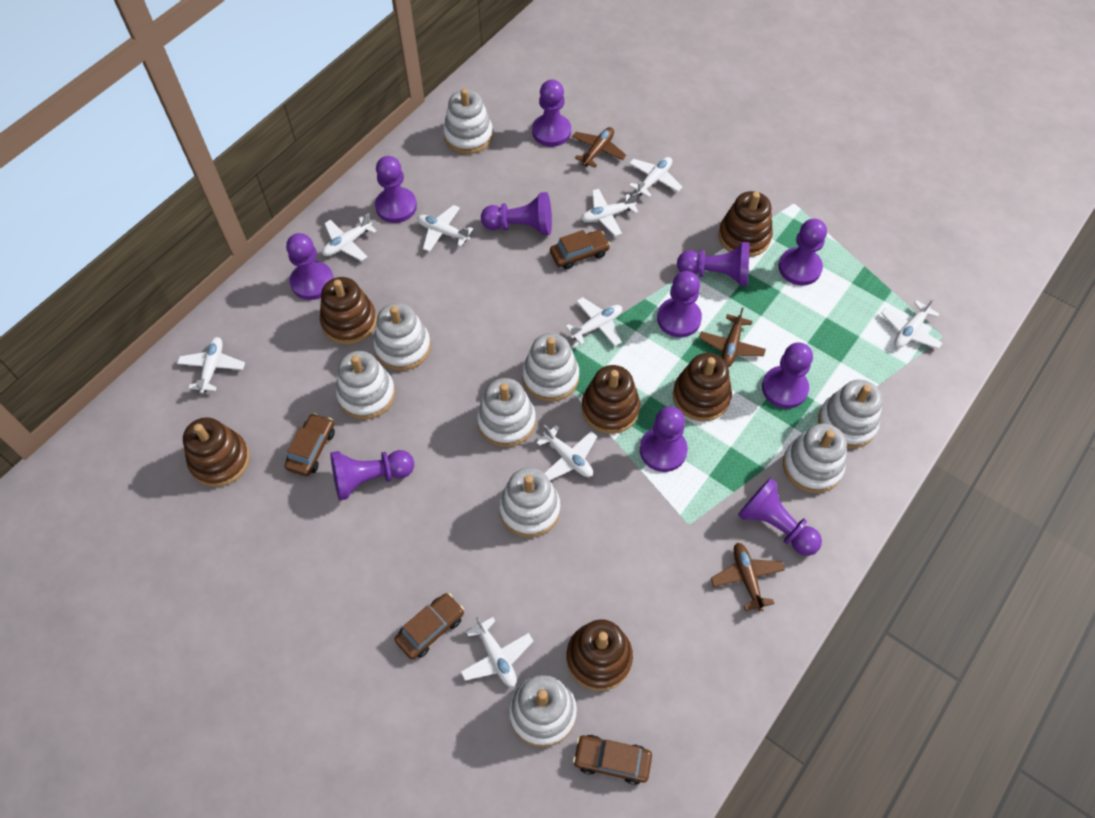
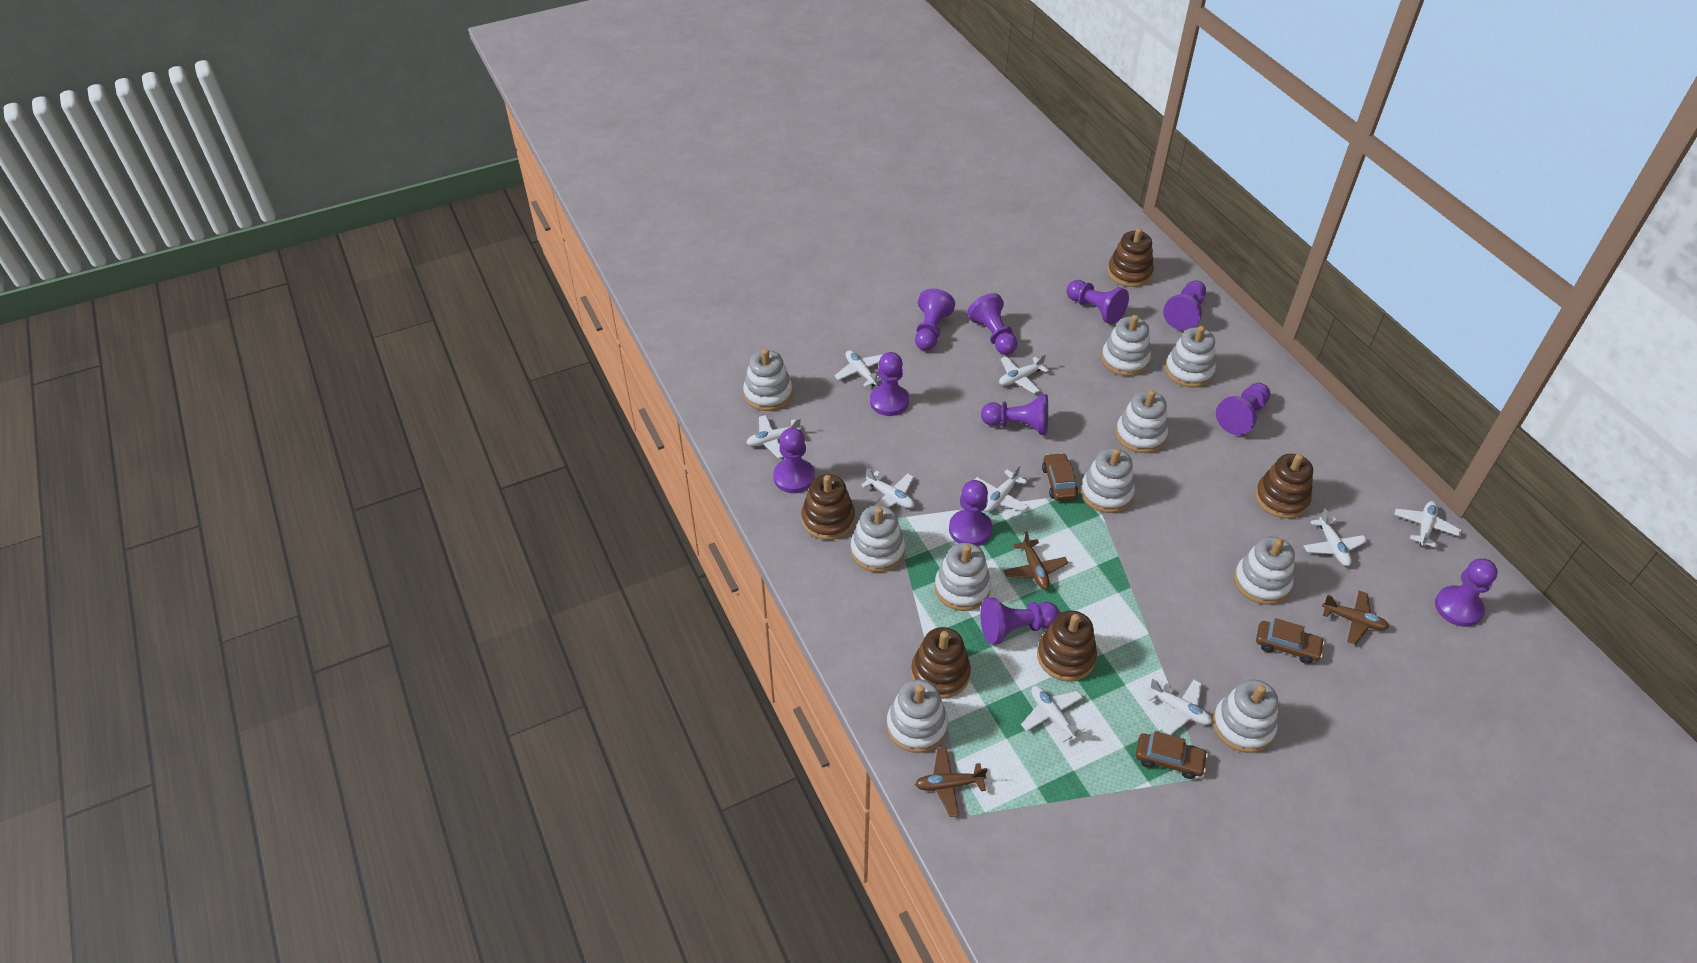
brown car: 4 -> 3
brown stacking toy: 6 -> 5
white stacking toy: 9 -> 10

